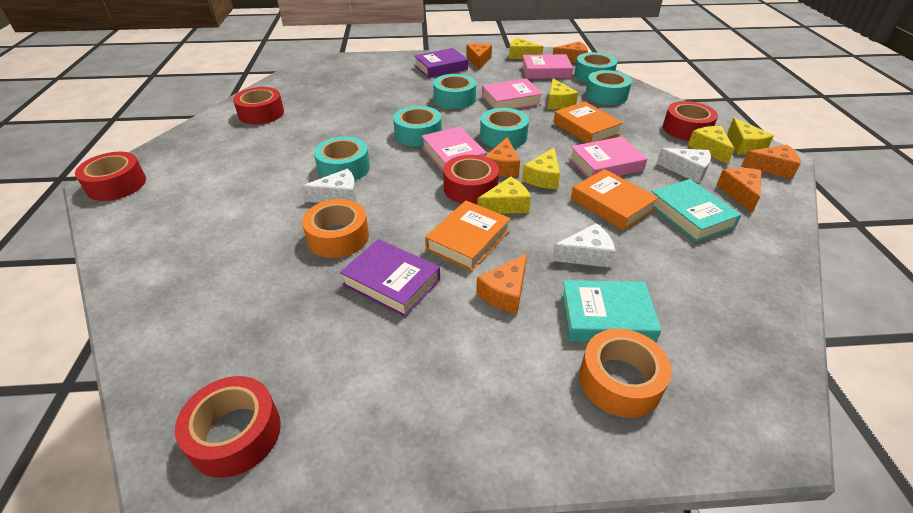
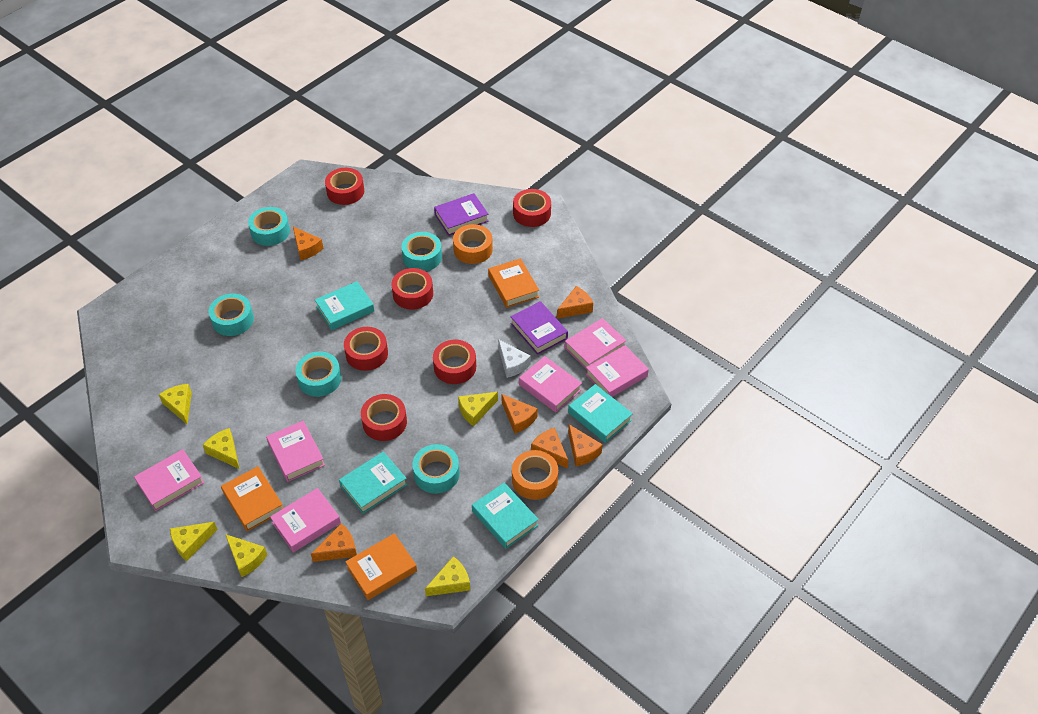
pink book: 4 -> 6
red tape: 5 -> 6
turquoise book: 2 -> 4
turquoise tape: 6 -> 5
white cheese: 3 -> 1

